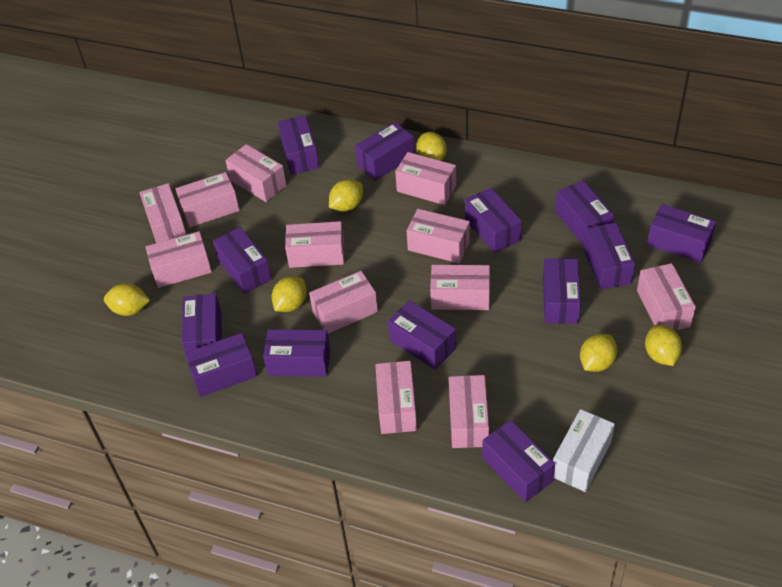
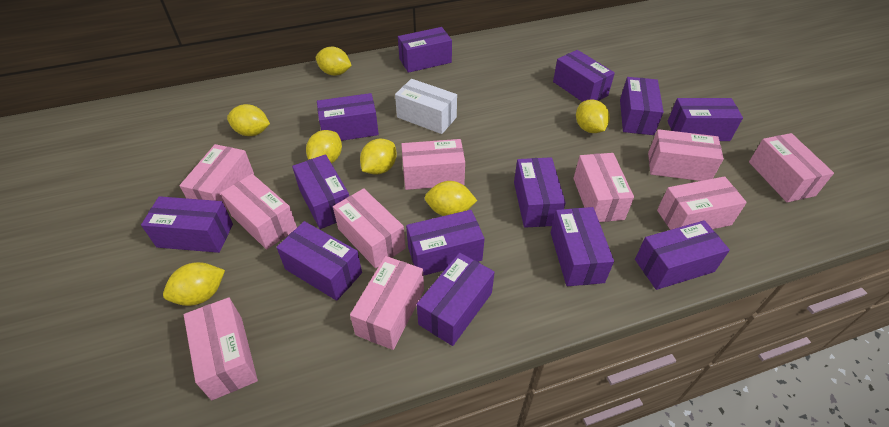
pink box: 12 -> 10
yellow lemon: 6 -> 7

